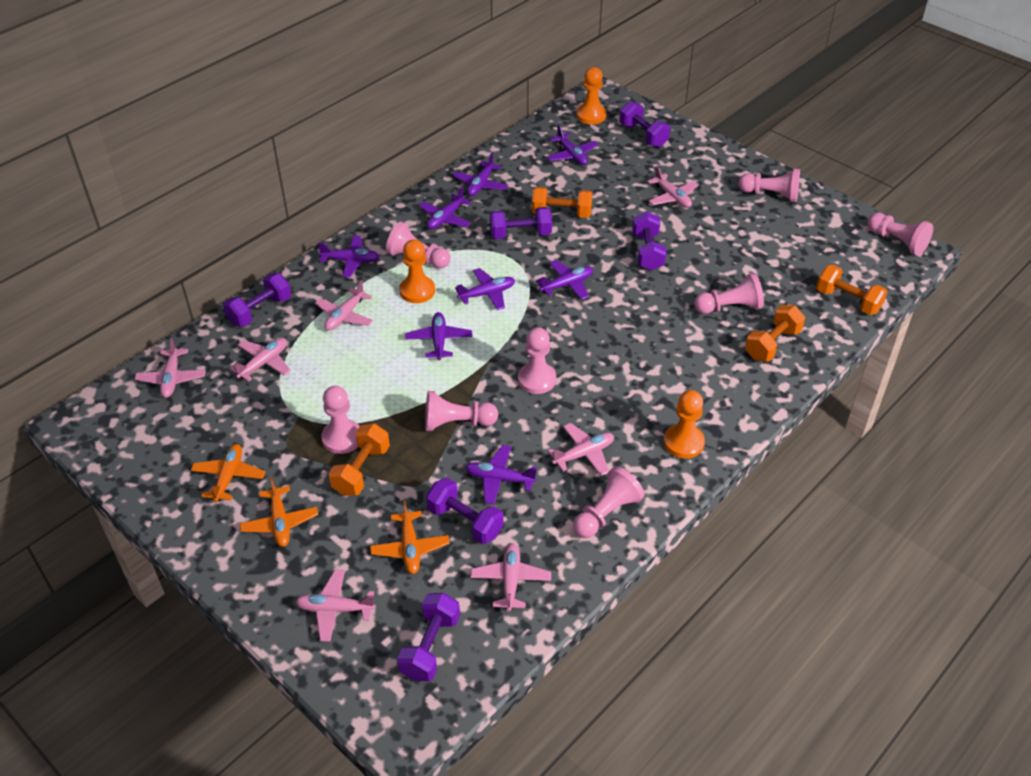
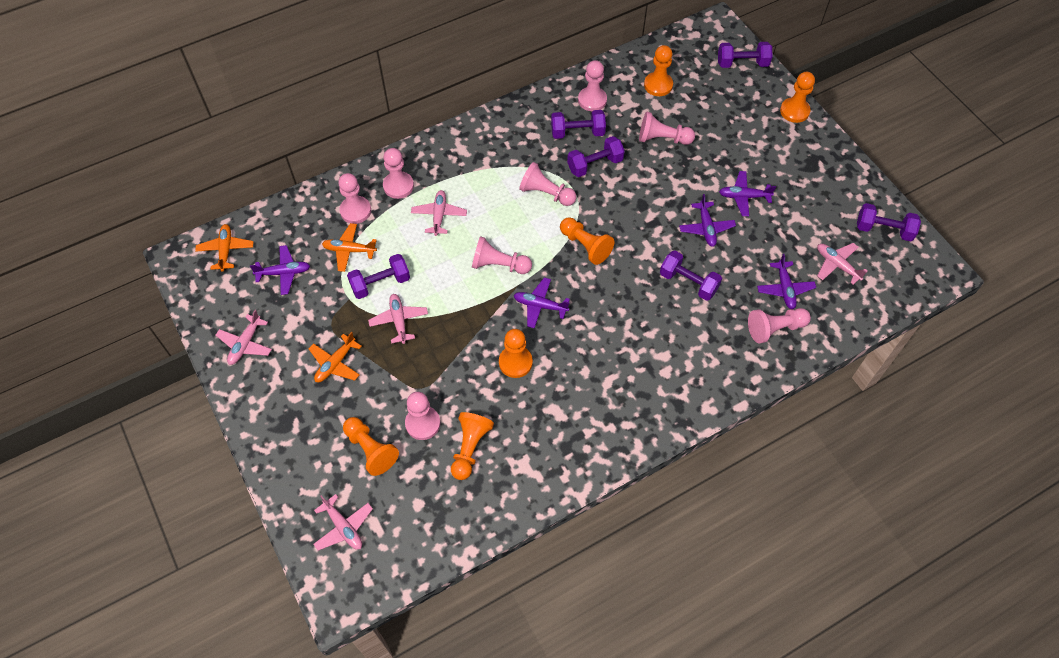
orange dumbbell: 4 -> 0
orange pawn: 3 -> 6
pink plane: 7 -> 5
purple plane: 8 -> 5

